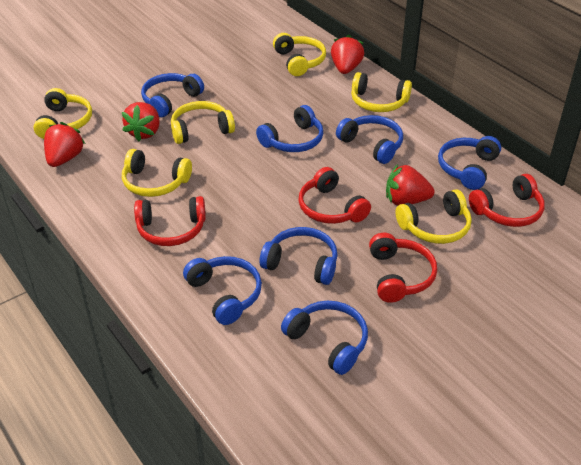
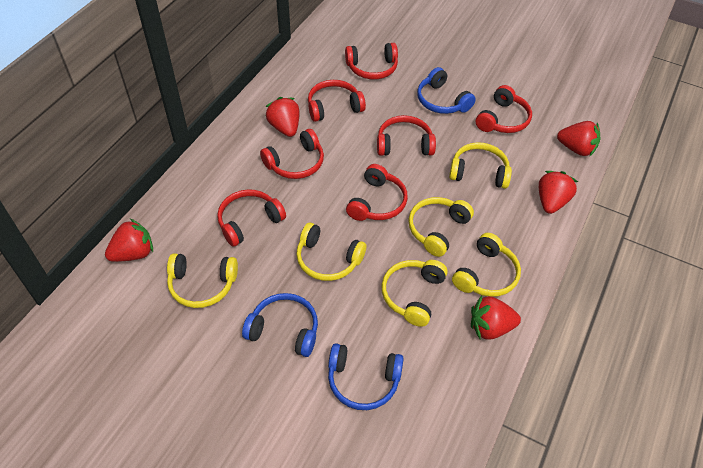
blue headphones: 7 -> 3
red headphones: 4 -> 7
red strawberry: 4 -> 5

